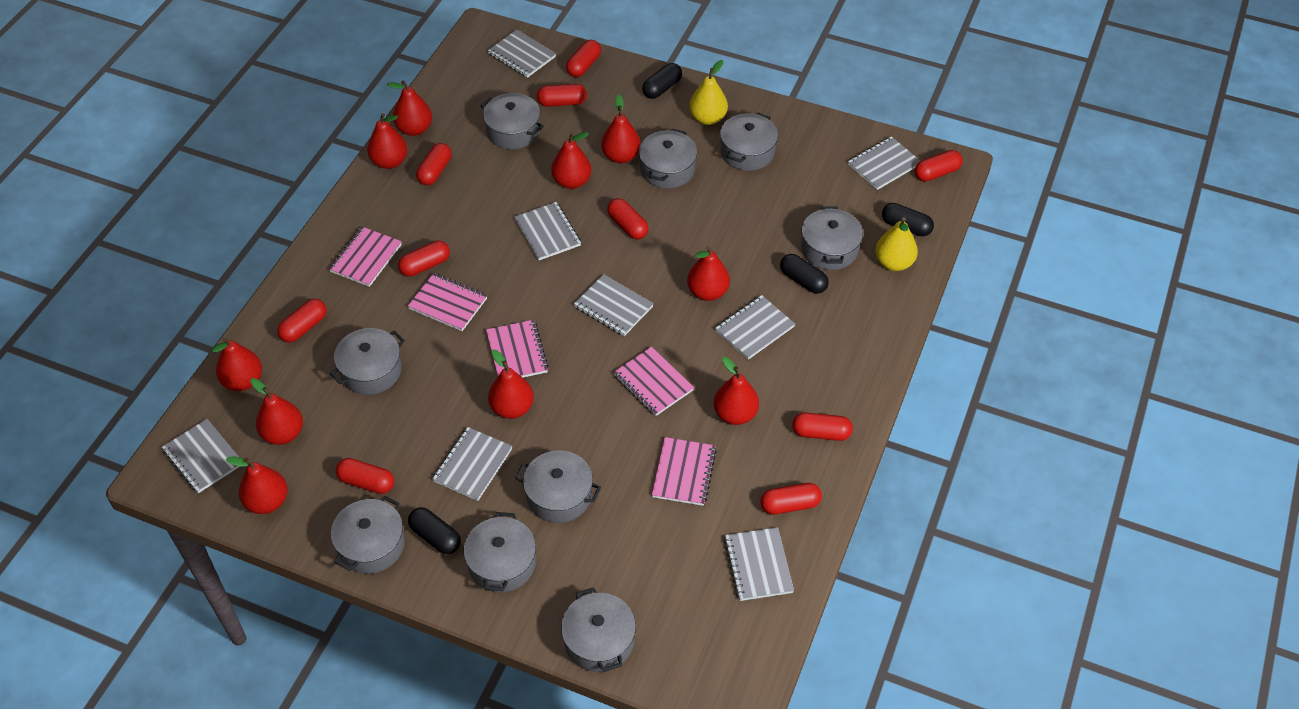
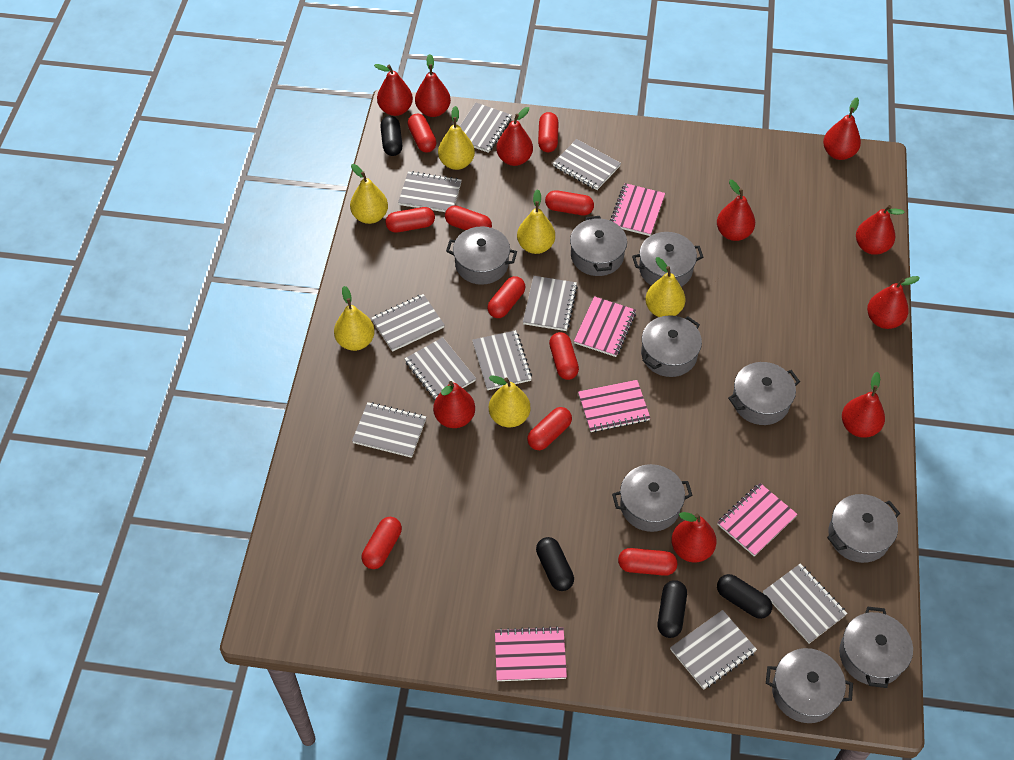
grey notebook: 8 -> 10
yellow pear: 2 -> 6

